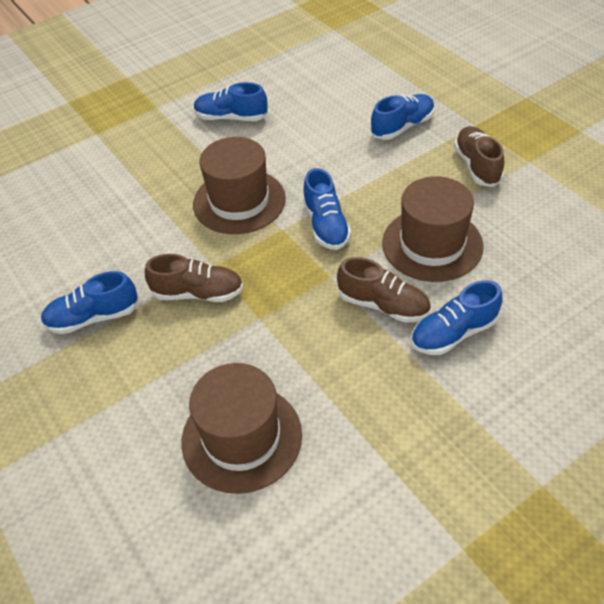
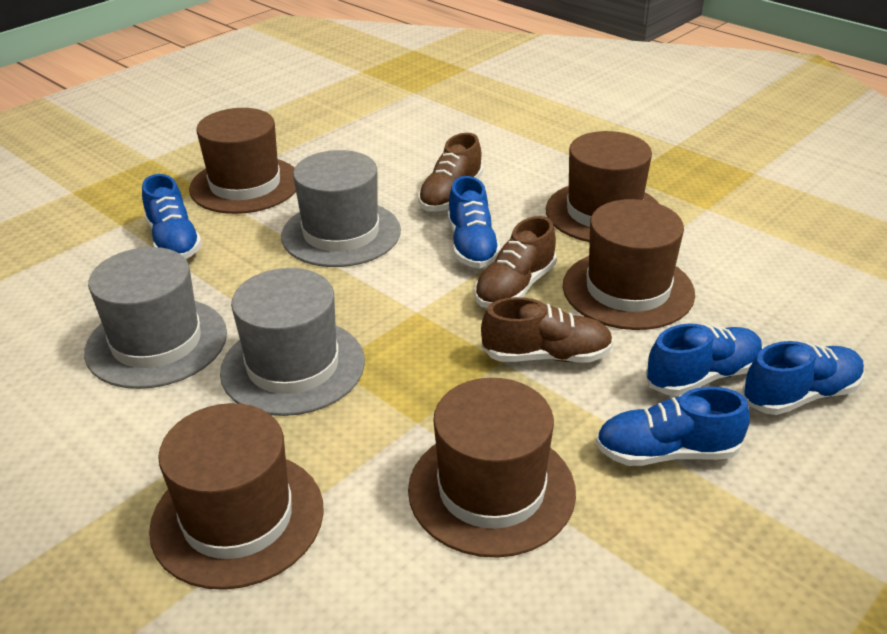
brown hat: 3 -> 5
grey hat: 0 -> 3

